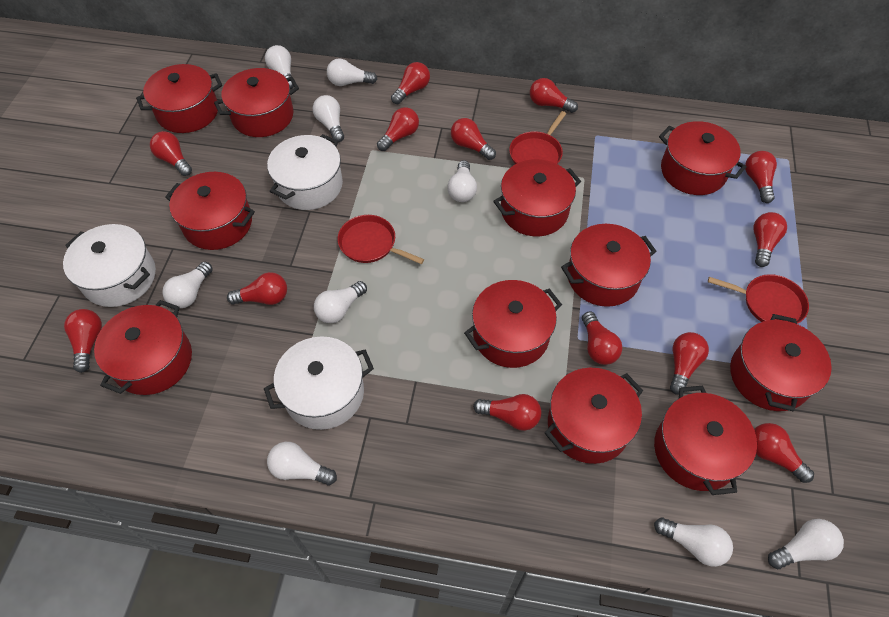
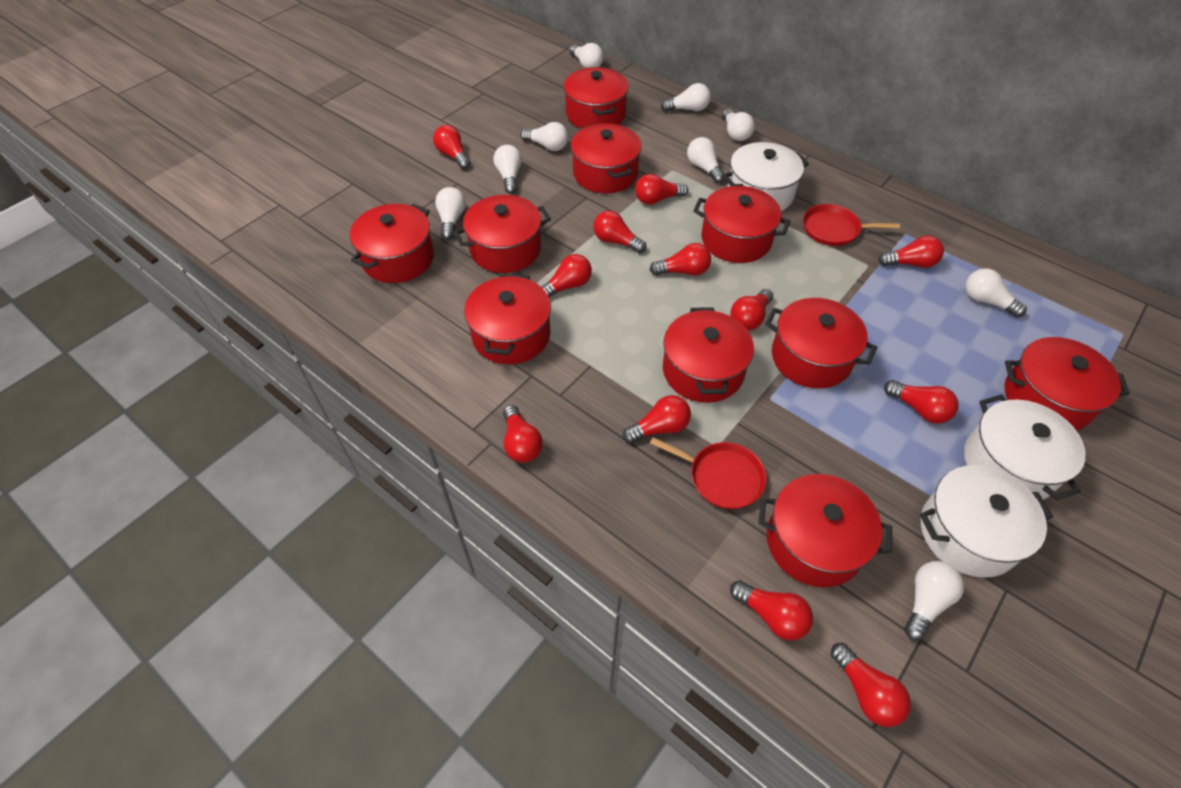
red light bulb: 13 -> 12
red pan: 3 -> 2
red pot: 11 -> 10

